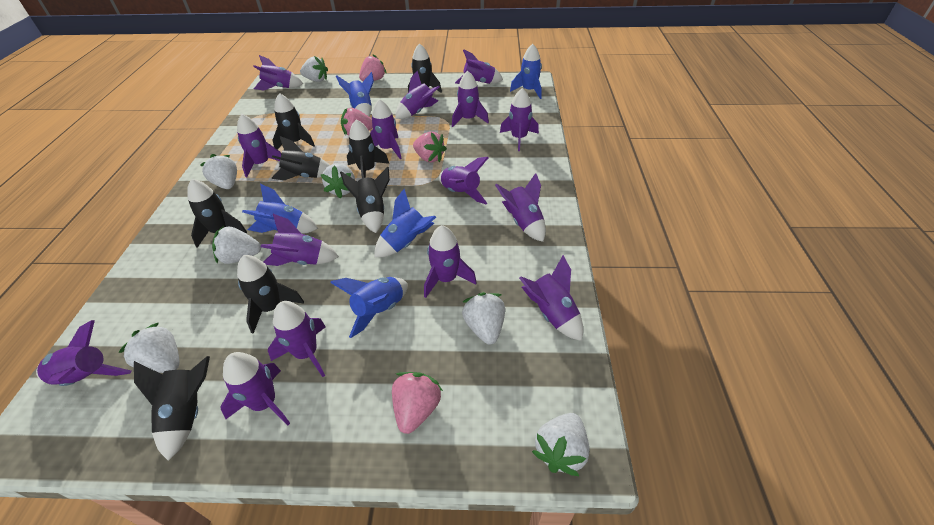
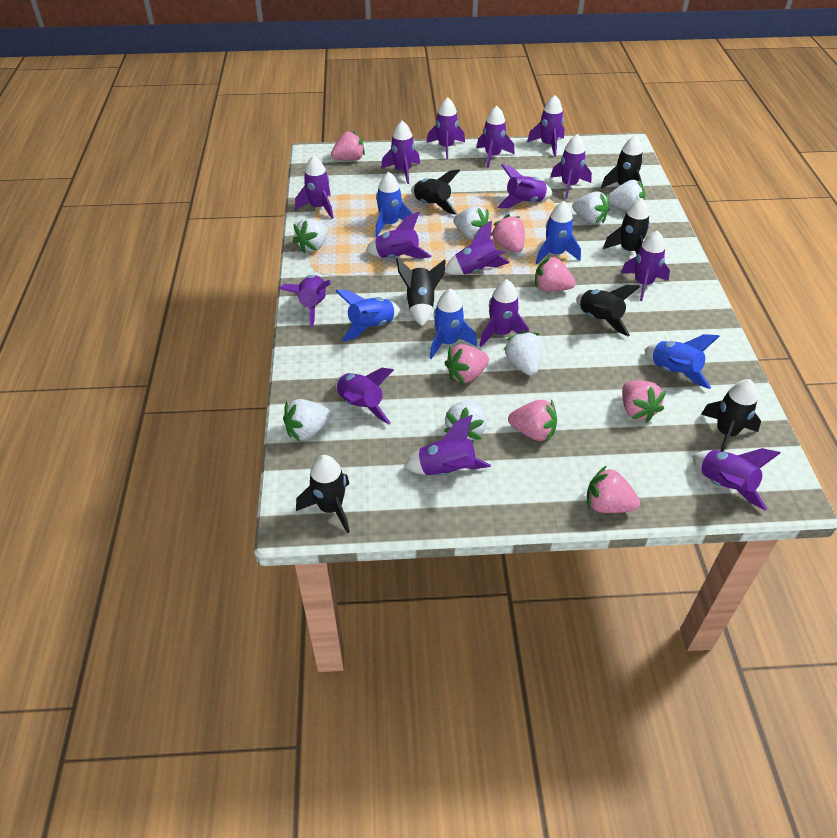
black rocket: 8 -> 7
pink strawberry: 4 -> 7

